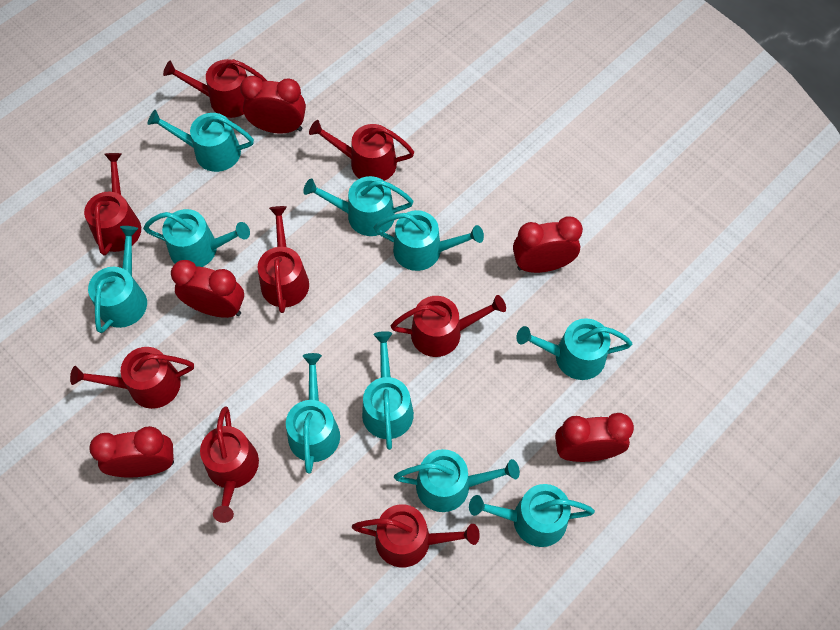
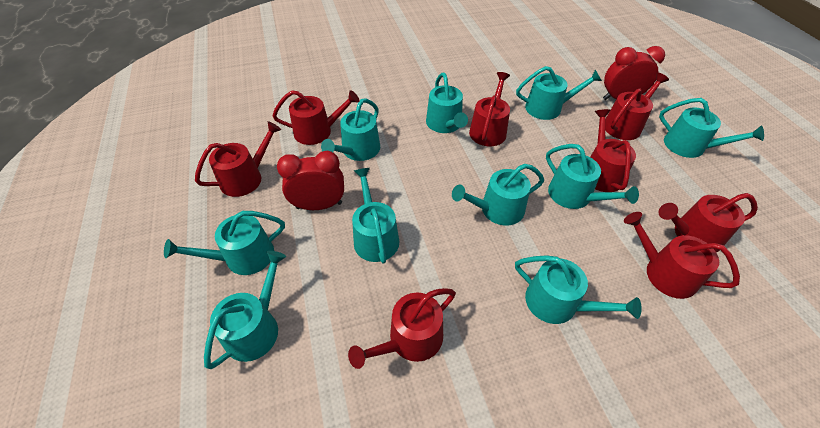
red clock: 5 -> 2

